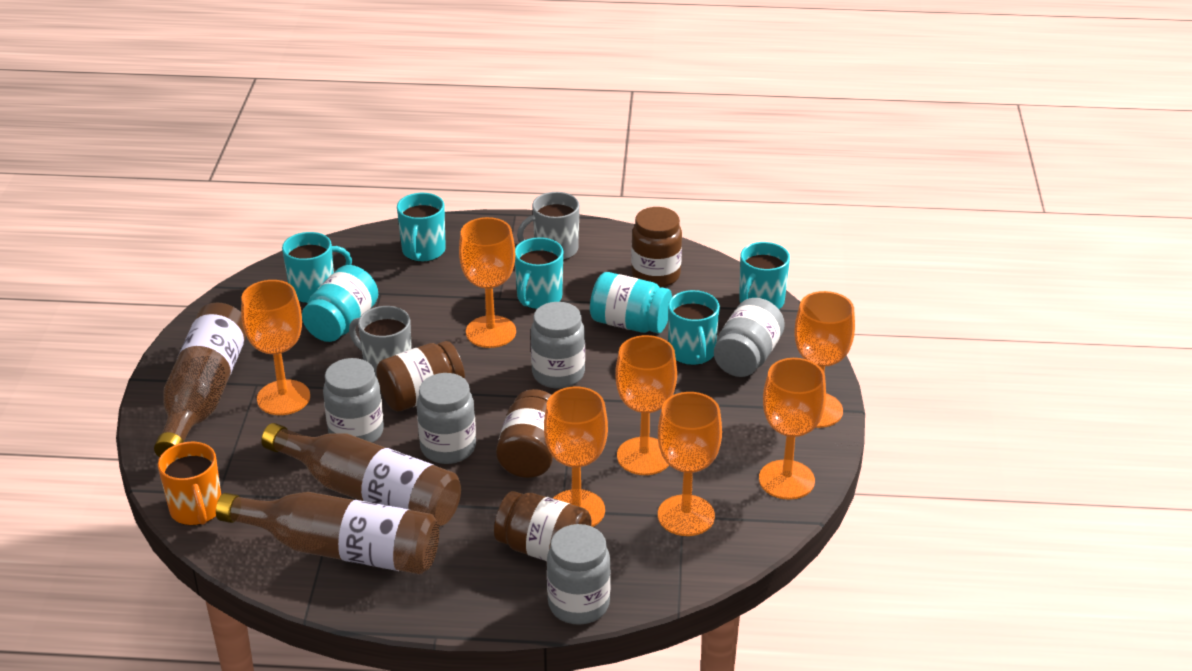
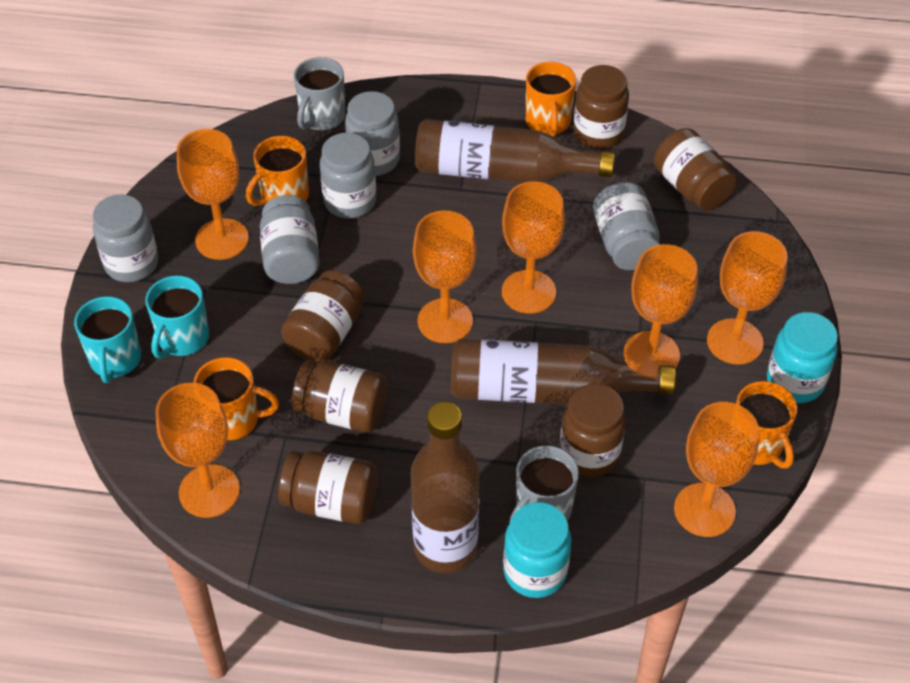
brown jar: 4 -> 6
orange mug: 1 -> 4
turquoise mug: 5 -> 2

